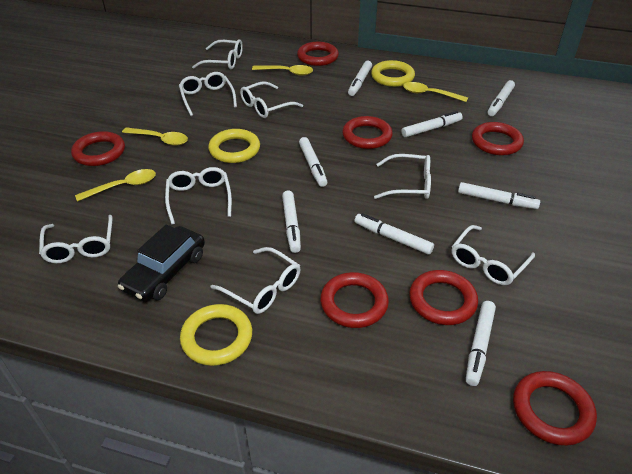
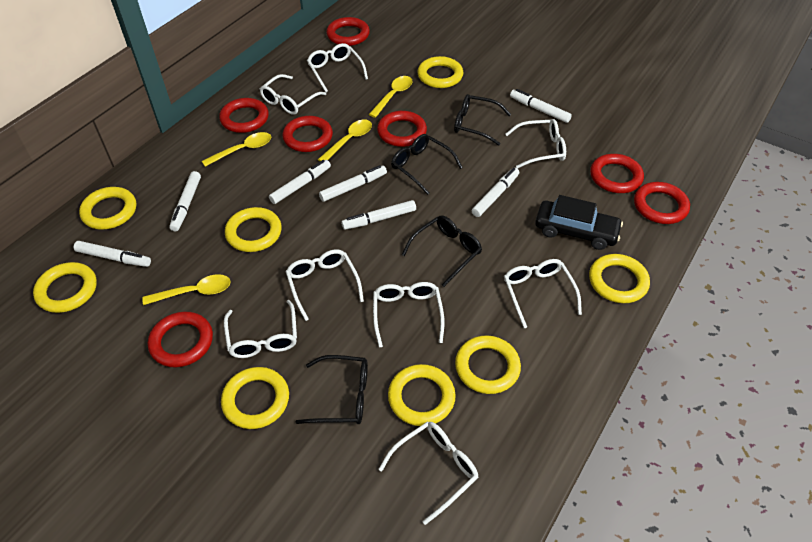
black glasses: 0 -> 4
white marker: 8 -> 7
yellow ring: 3 -> 8

